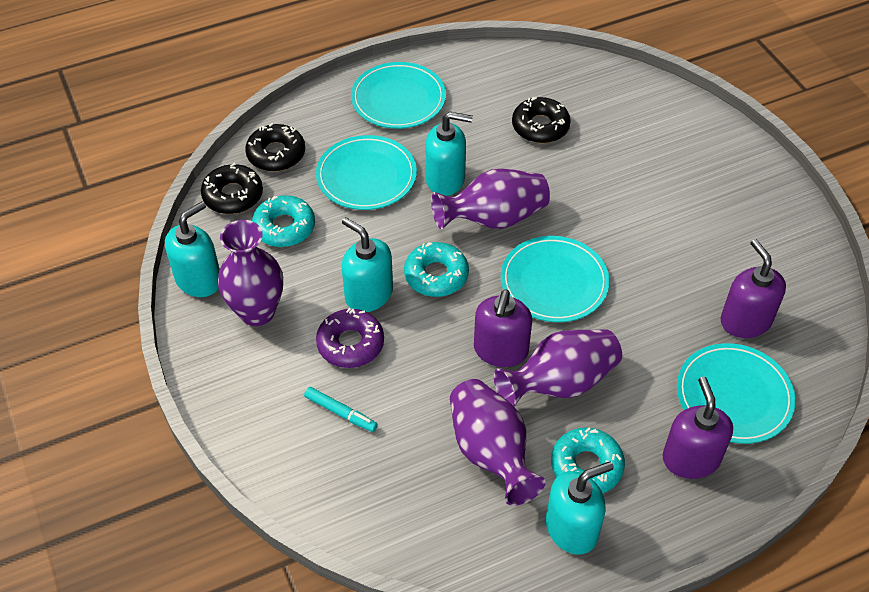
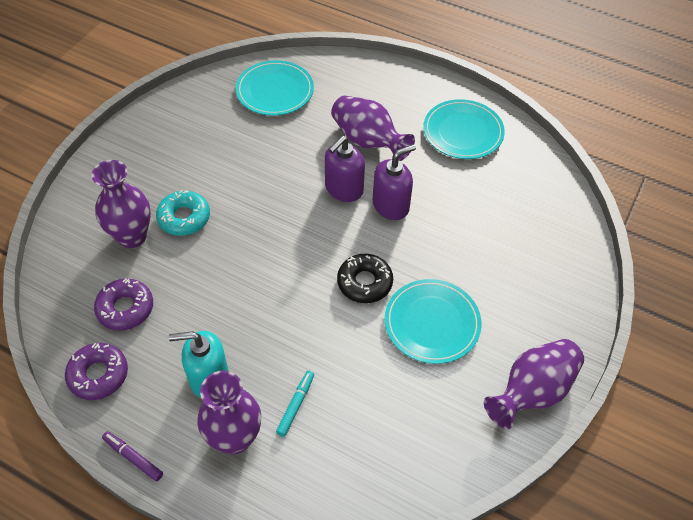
black donut: 3 -> 1
purple donut: 1 -> 2
purple marker: 0 -> 1
purple soap dispenser: 3 -> 2
turquoise donut: 3 -> 1
turquoise plate: 4 -> 3
turquoise soap dispenser: 4 -> 1

